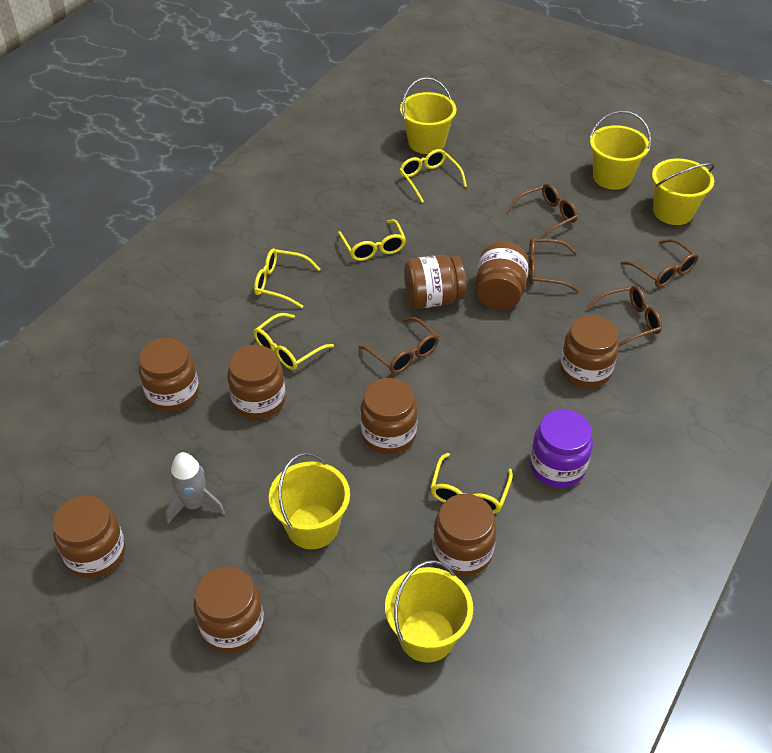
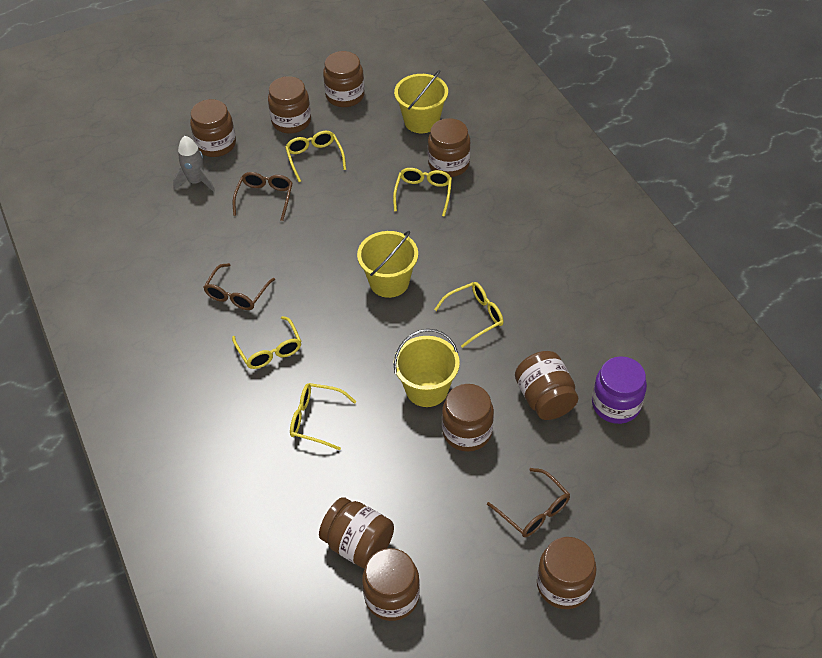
brown glasses: 5 -> 3
yellow bucket: 5 -> 3

